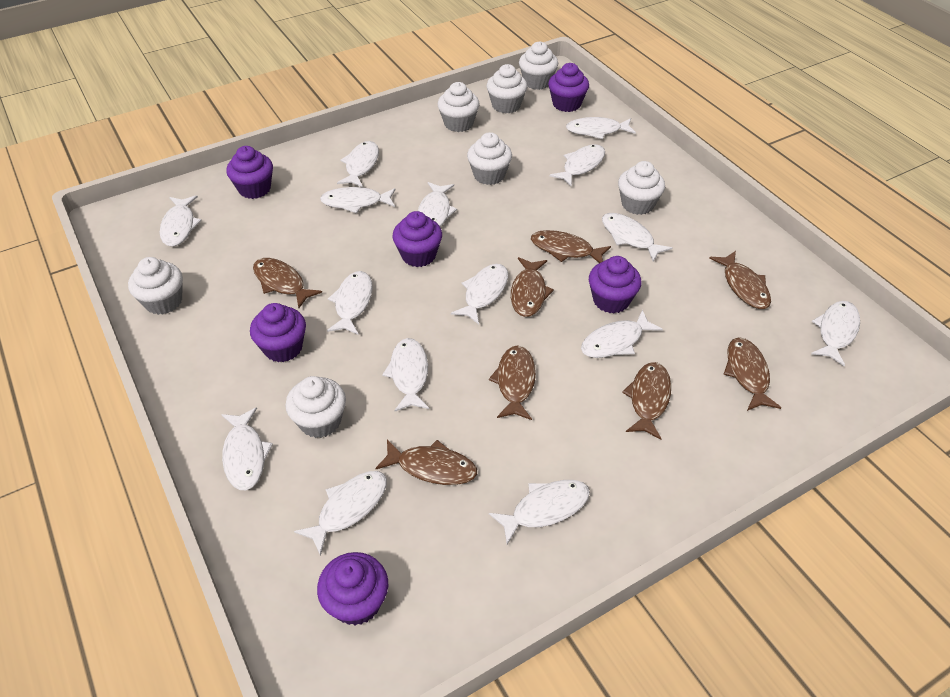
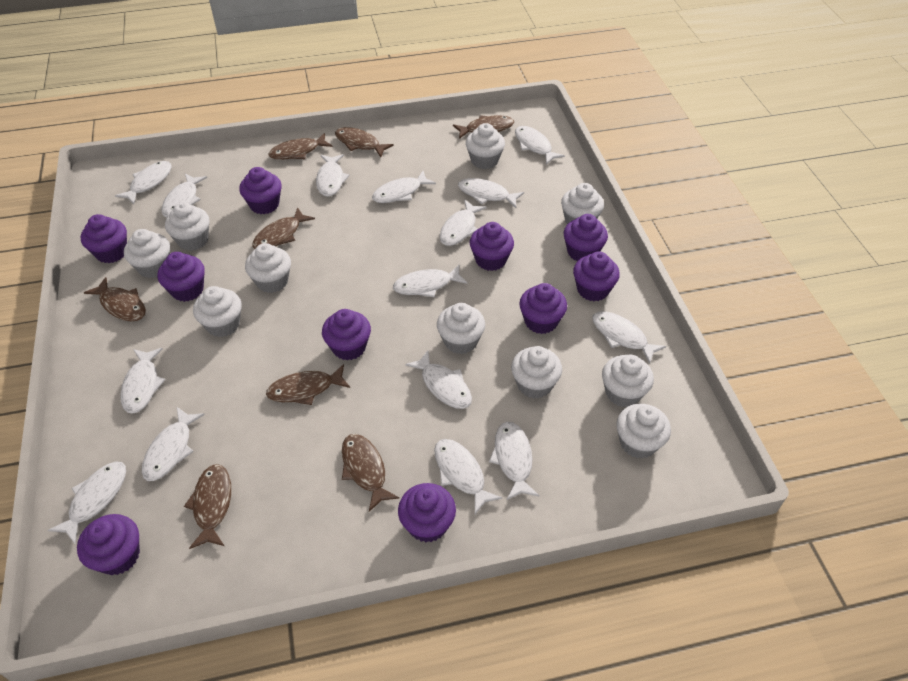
purple cupcake: 6 -> 10
white cupcake: 7 -> 10

